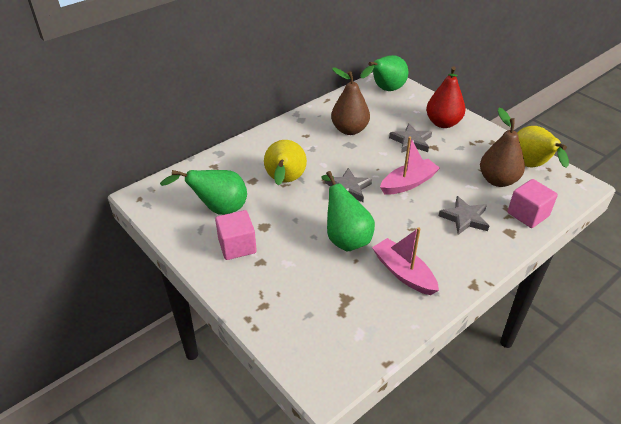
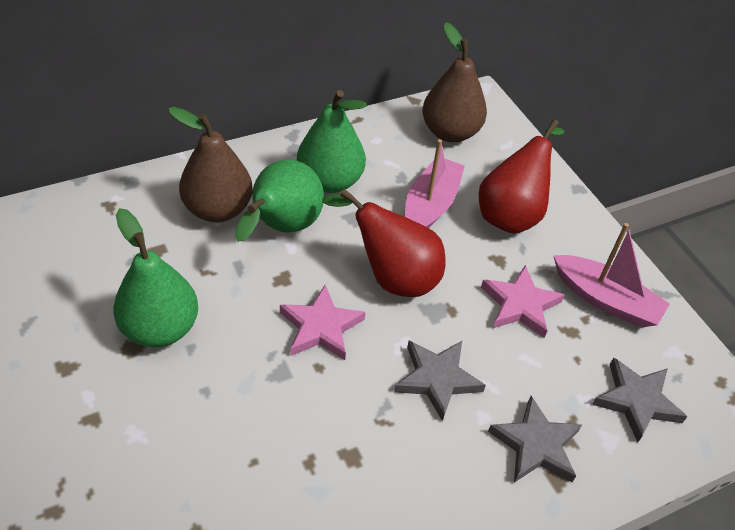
pink cube: 2 -> 0
pink star: 0 -> 2
red pear: 1 -> 2
yellow pear: 2 -> 0

